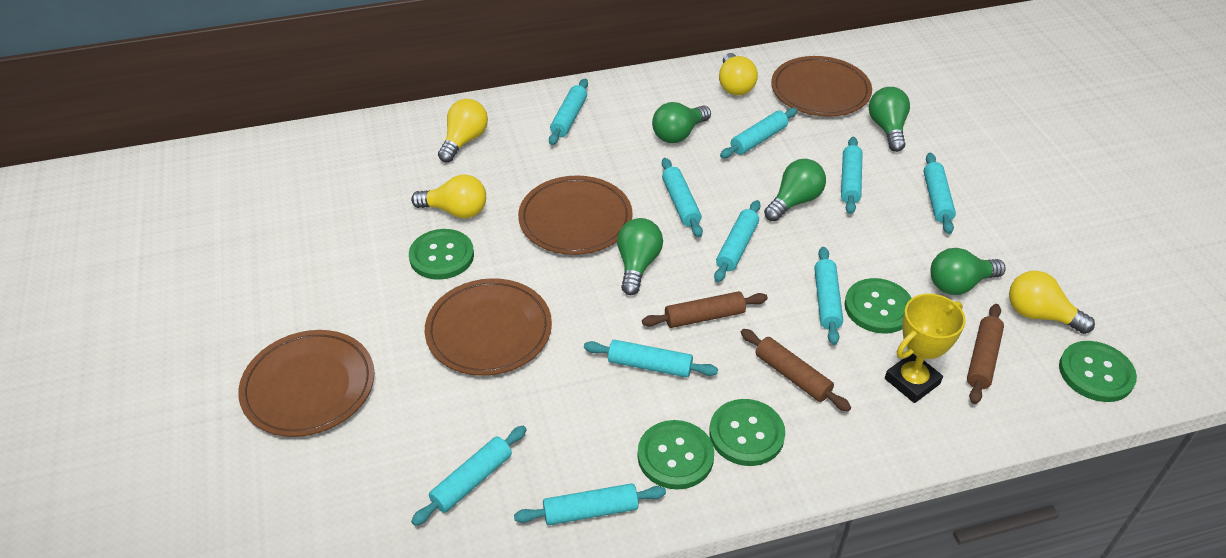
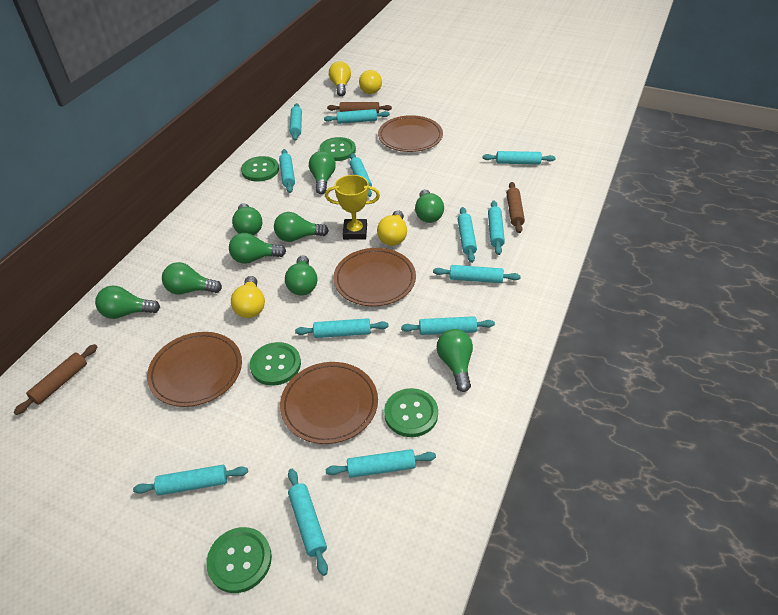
green light bulb: 5 -> 9
turquoise rolling pin: 10 -> 13

